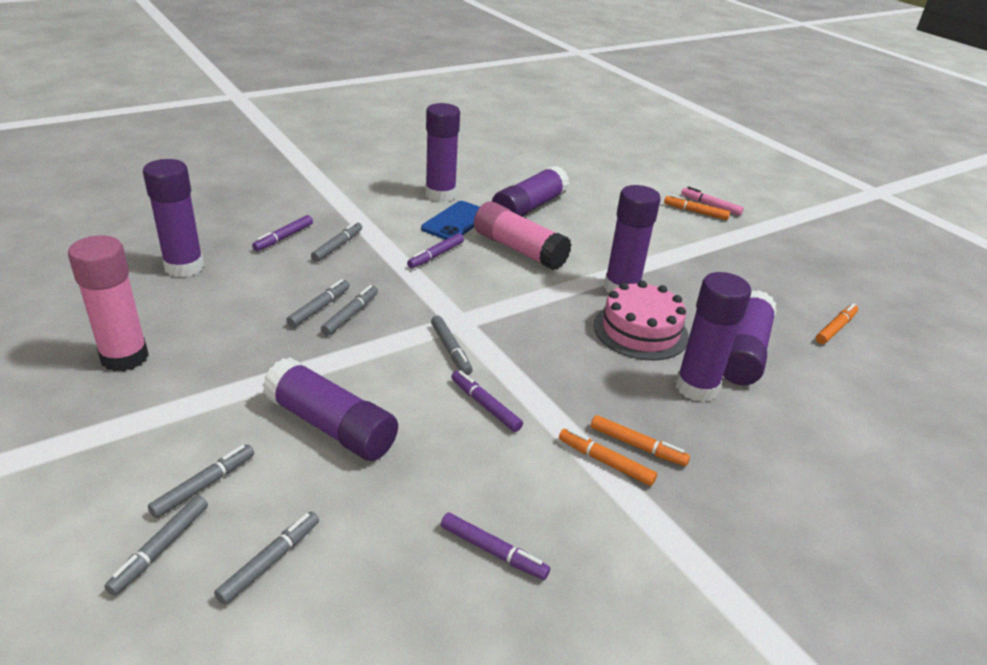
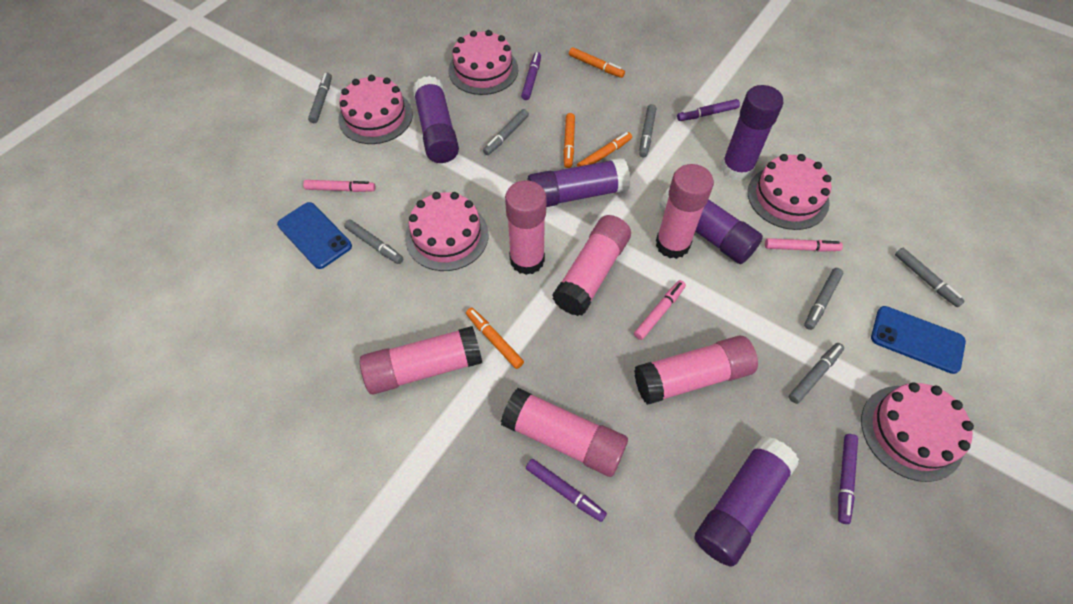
blue phone: 1 -> 2
pink cake: 1 -> 5
pink glue stick: 2 -> 6
pink marker: 1 -> 3
purple glue stick: 7 -> 5

